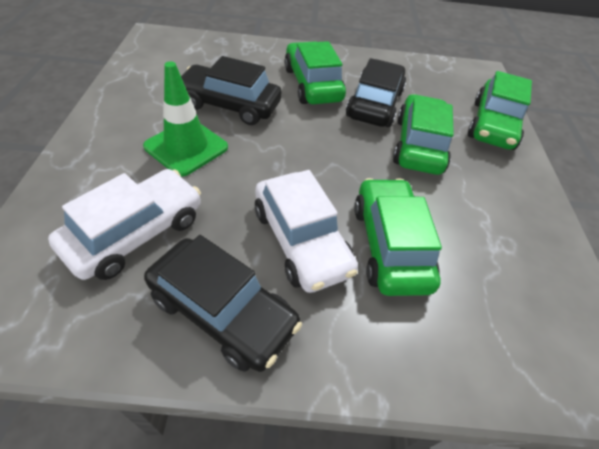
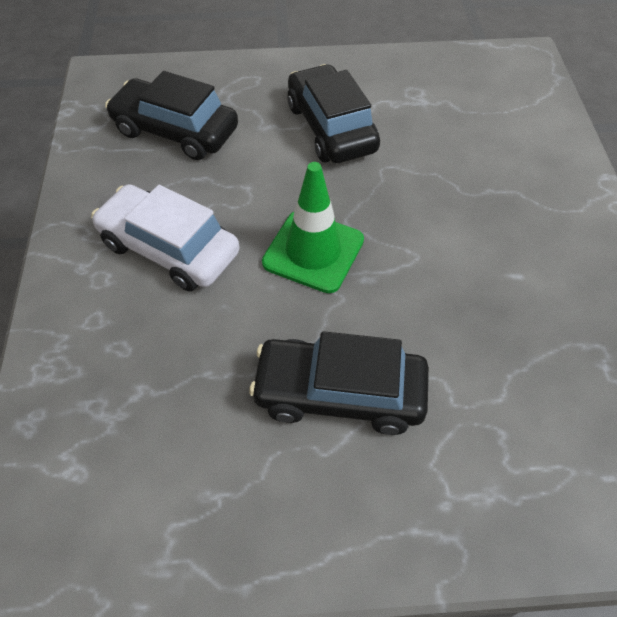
green car: 4 -> 0
white car: 2 -> 1

